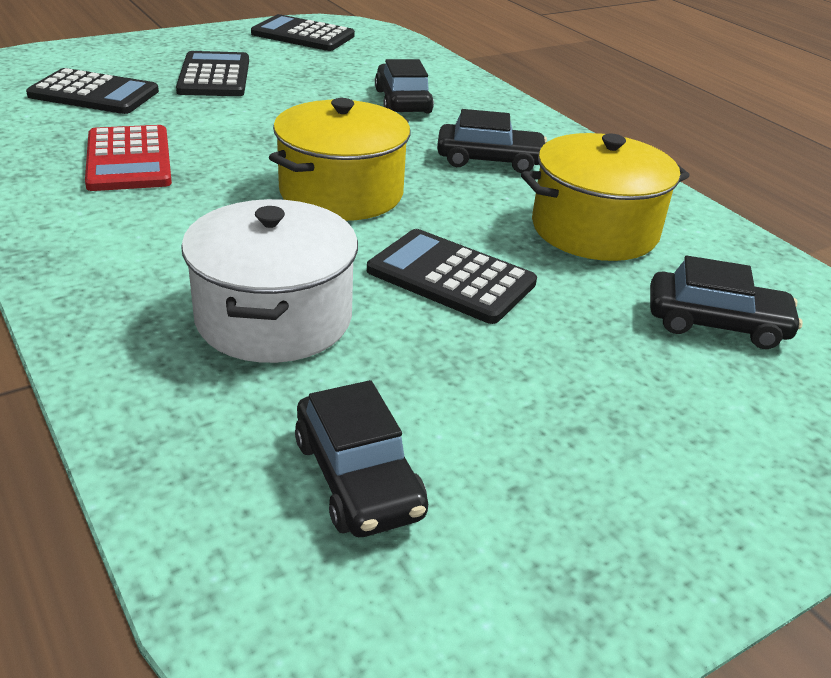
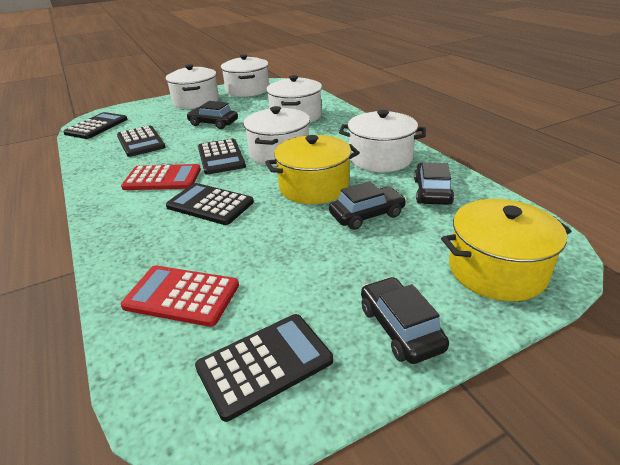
black calculator: 4 -> 5
red calculator: 1 -> 2
white pot: 1 -> 5

